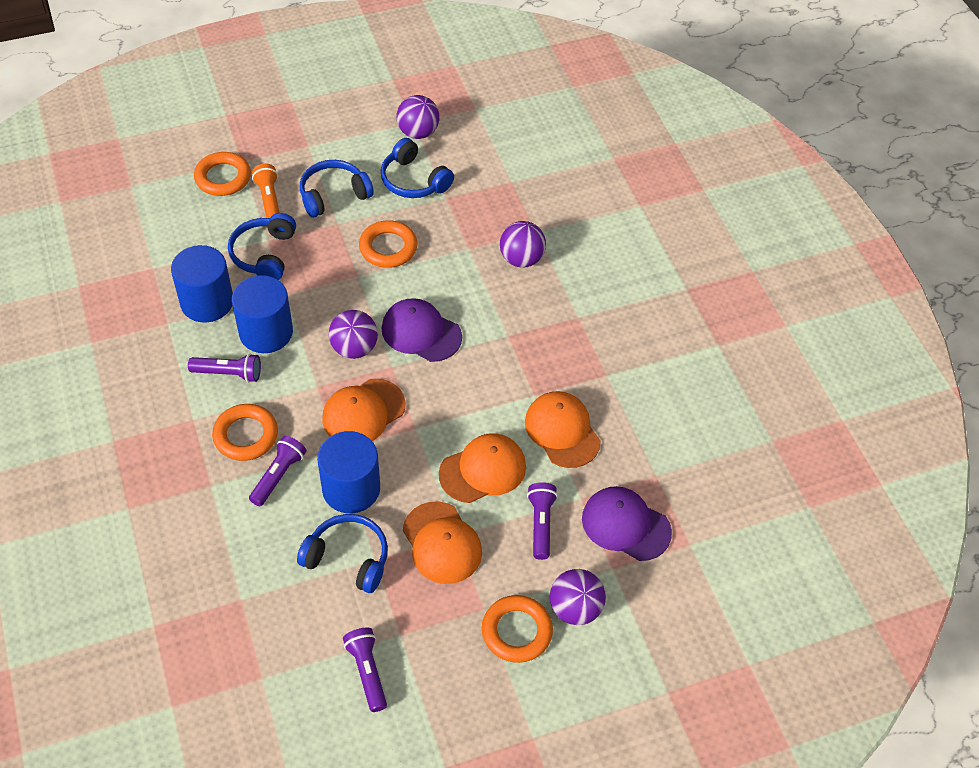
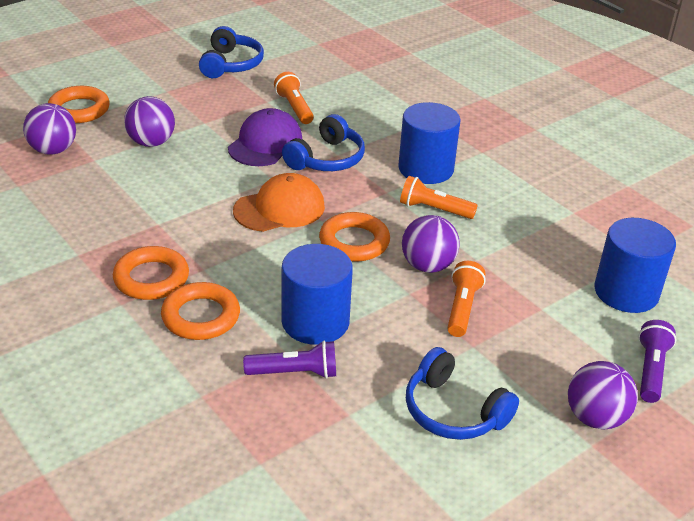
blue headphones: 4 -> 3
orange cap: 4 -> 1
orange flashlight: 1 -> 3
purple cap: 2 -> 1
purple flashlight: 4 -> 2

